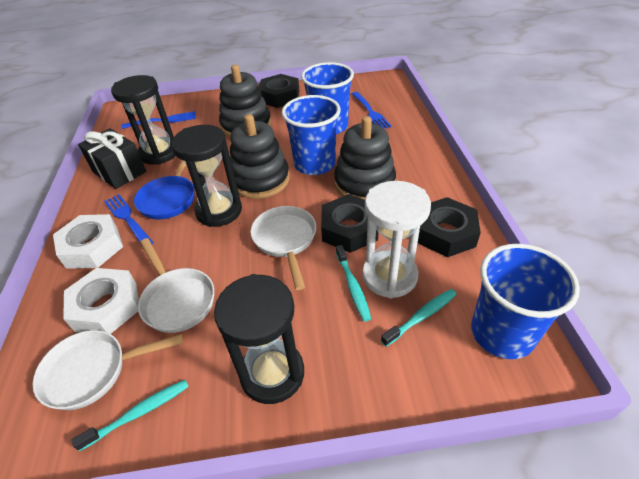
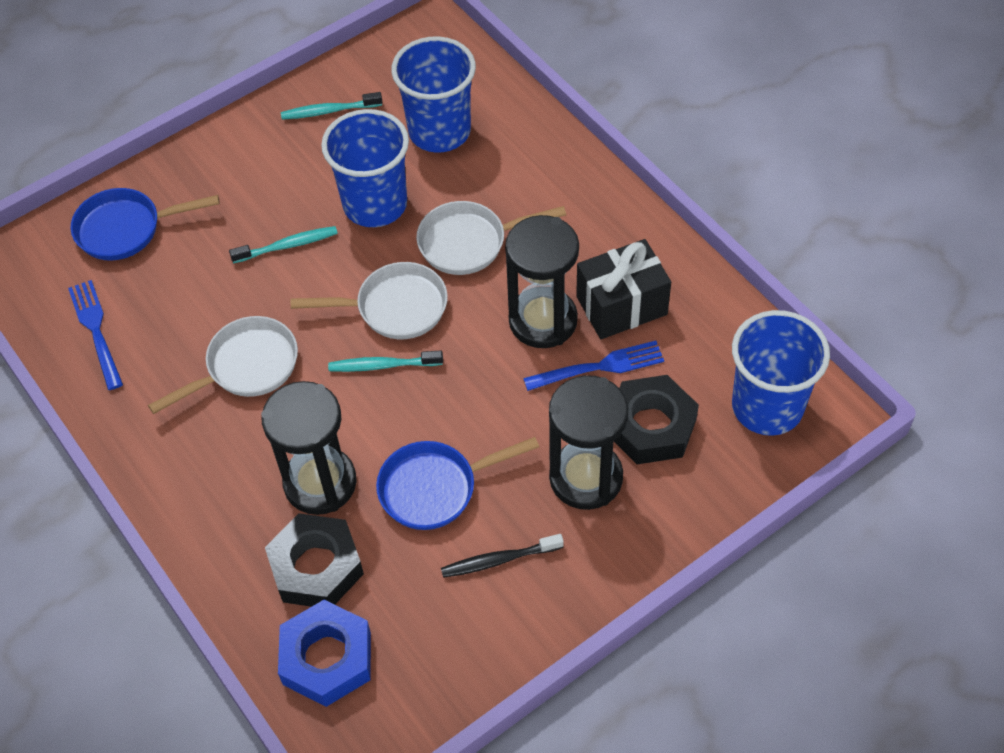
black nut: 3 -> 2
black stacking toy: 3 -> 0
black toothbrush: 0 -> 1
blue fork: 3 -> 2
blue nut: 0 -> 1
blue pan: 1 -> 2
white hourglass: 1 -> 0
white nut: 2 -> 0

